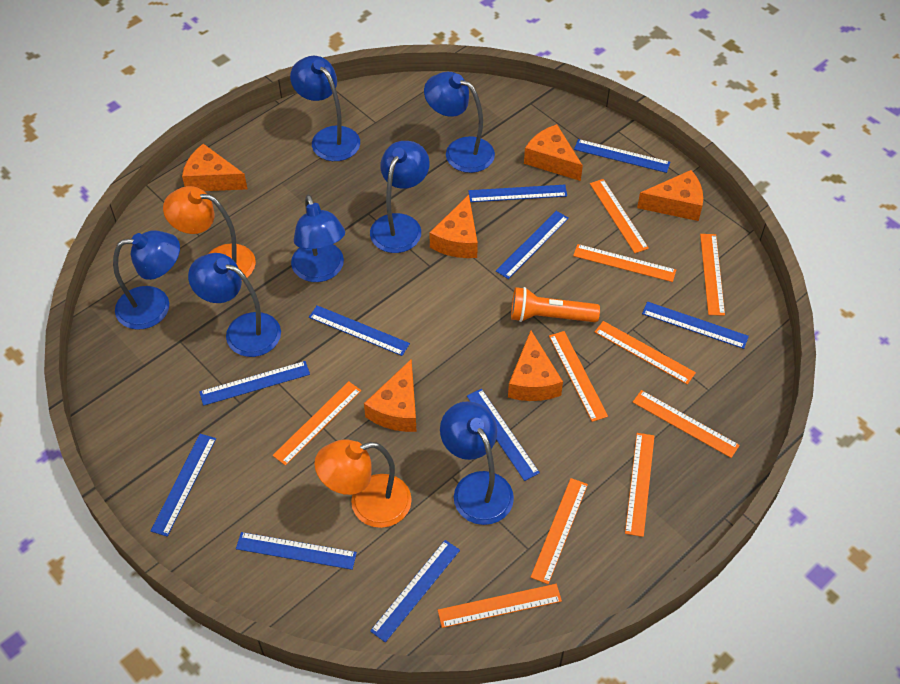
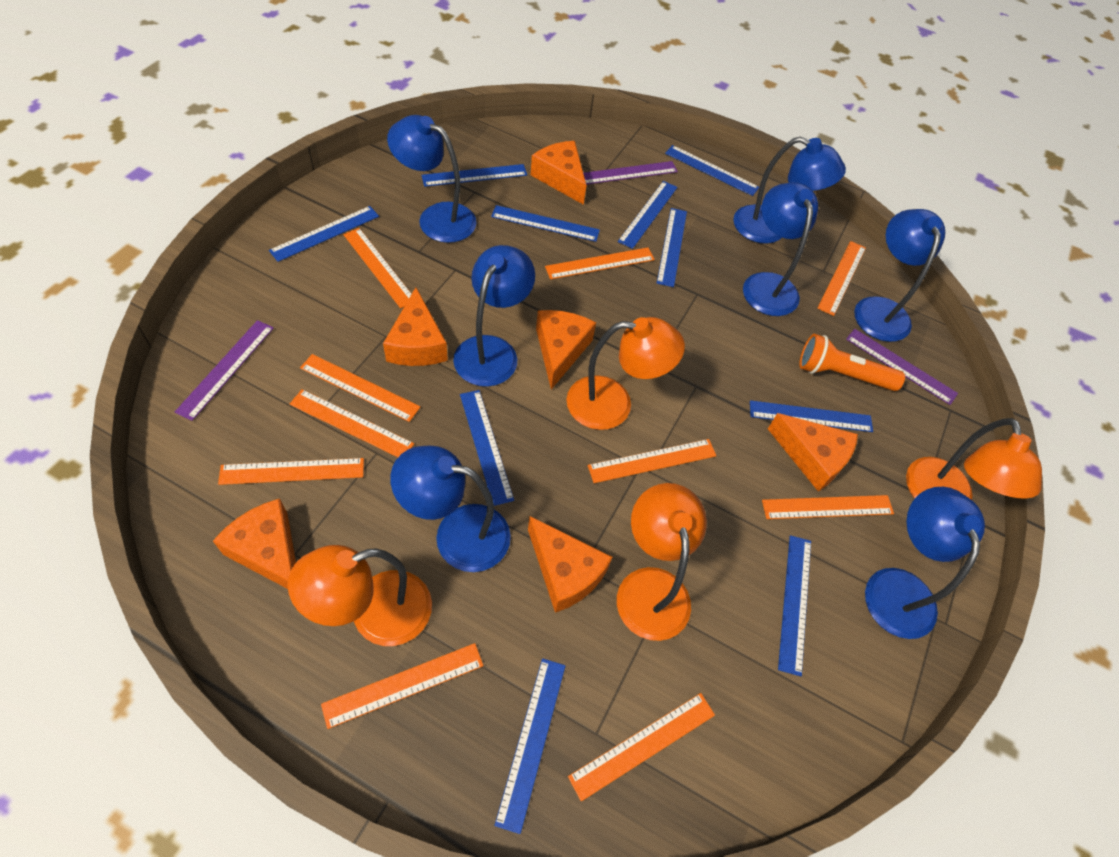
orange lamp: 2 -> 4
purple ruler: 0 -> 3

